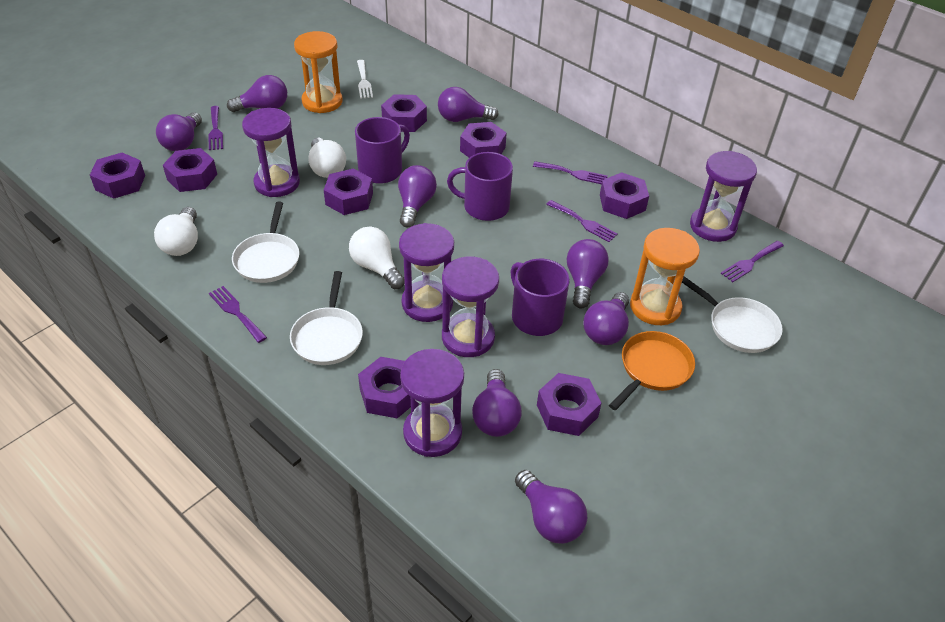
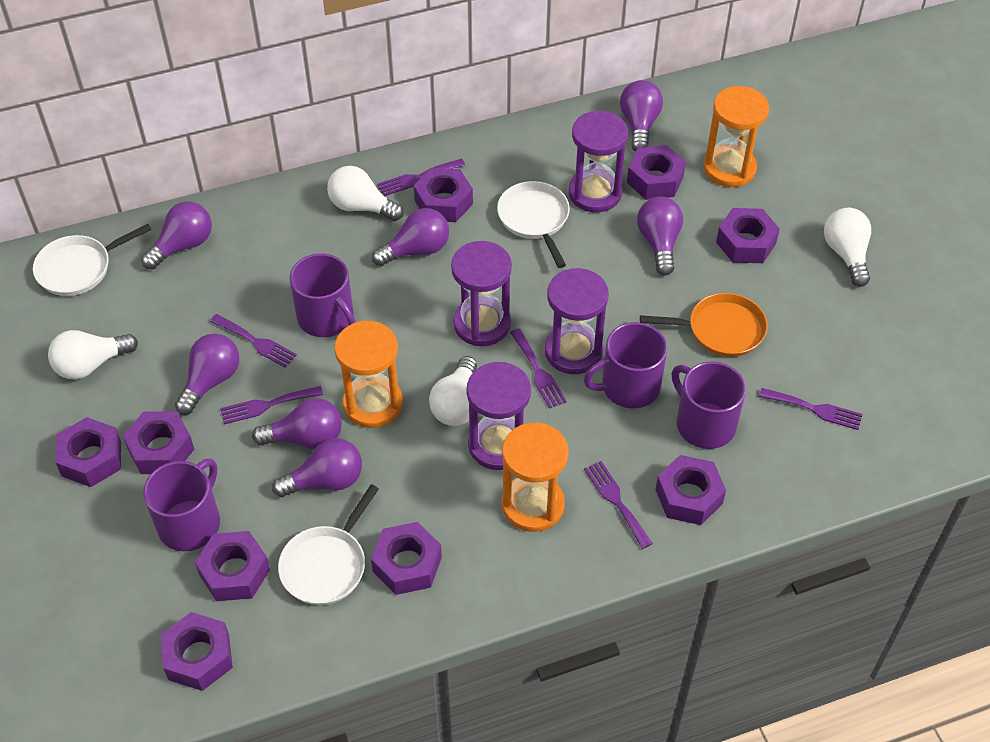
orange hourglass: 2 -> 3
purple fork: 5 -> 6
purple hourglass: 5 -> 4
purple light bulb: 8 -> 7
purple mug: 3 -> 4
purple nut: 8 -> 9
white fork: 1 -> 0
white light bulb: 3 -> 4

